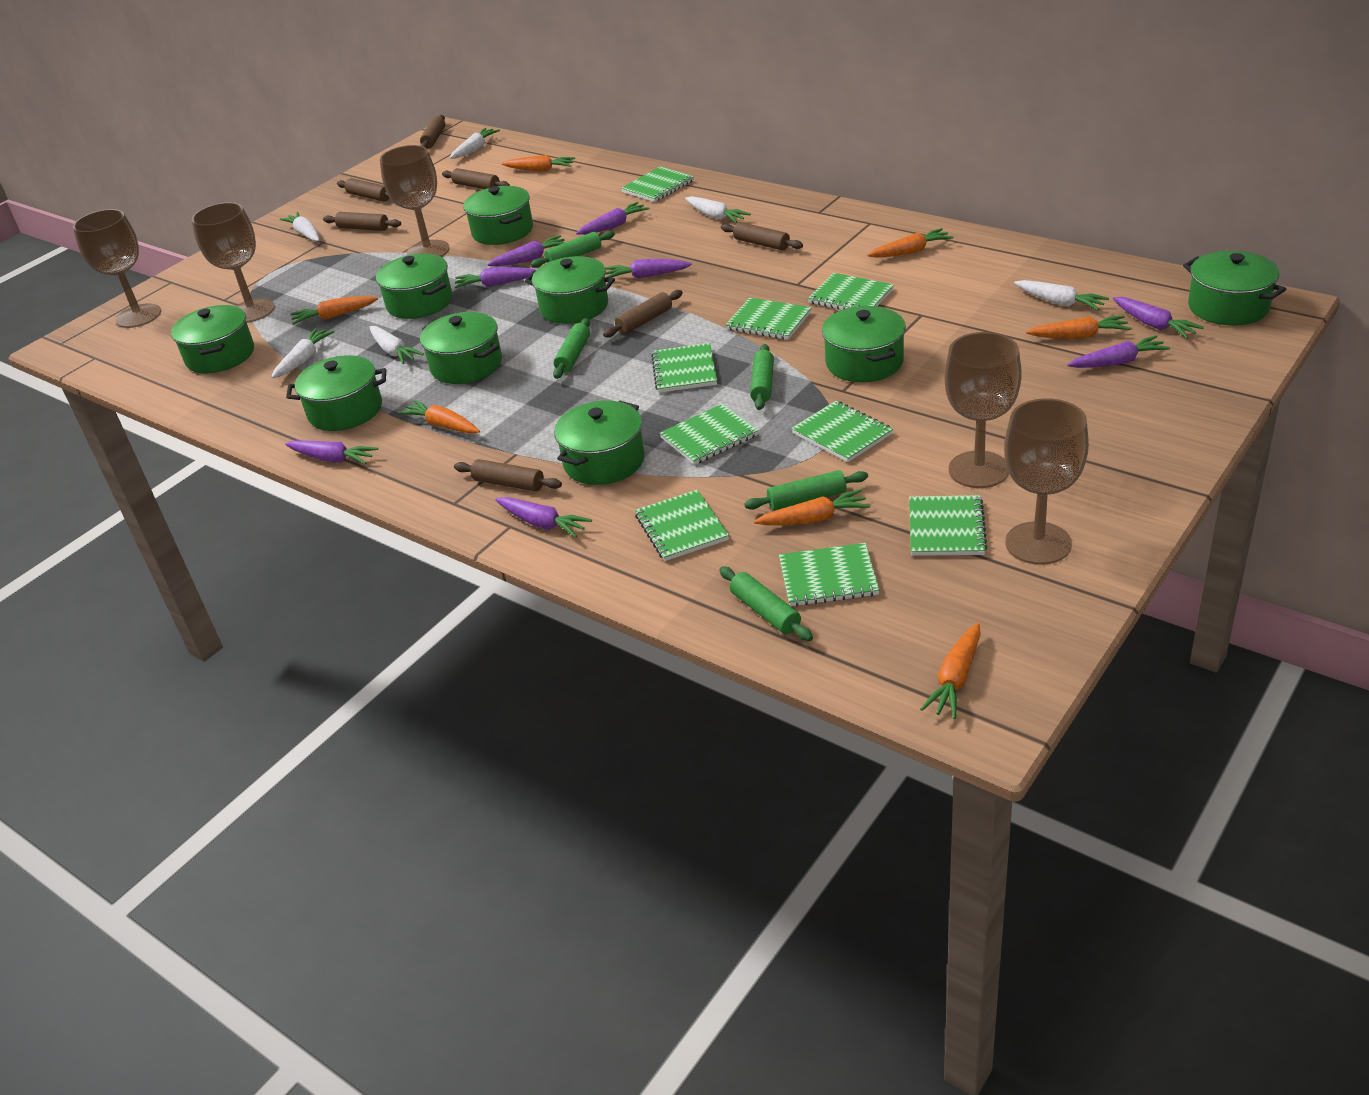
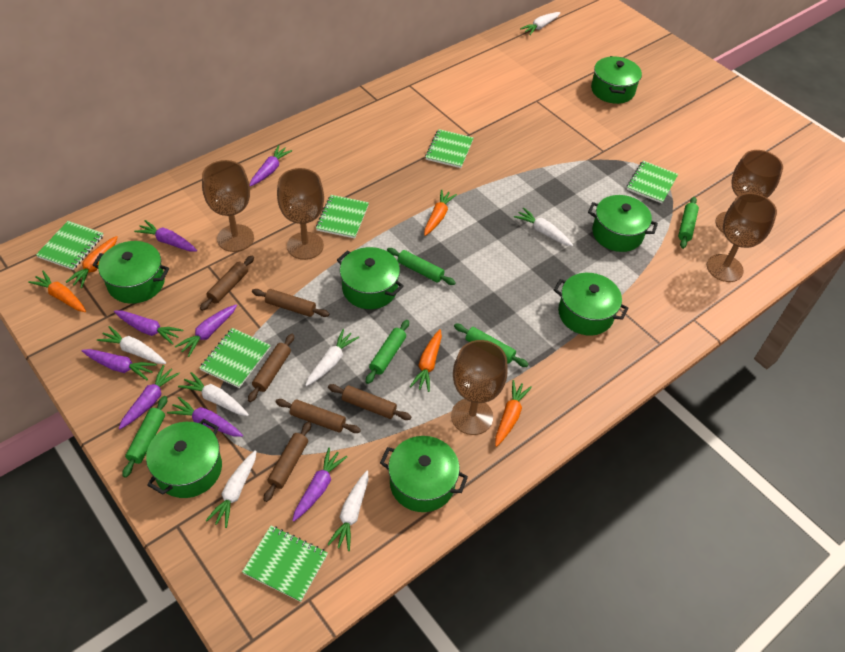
brown rolling pin: 7 -> 6
green notebook: 9 -> 6
green pot: 9 -> 7
orange carrot: 7 -> 5
white carrot: 6 -> 7

